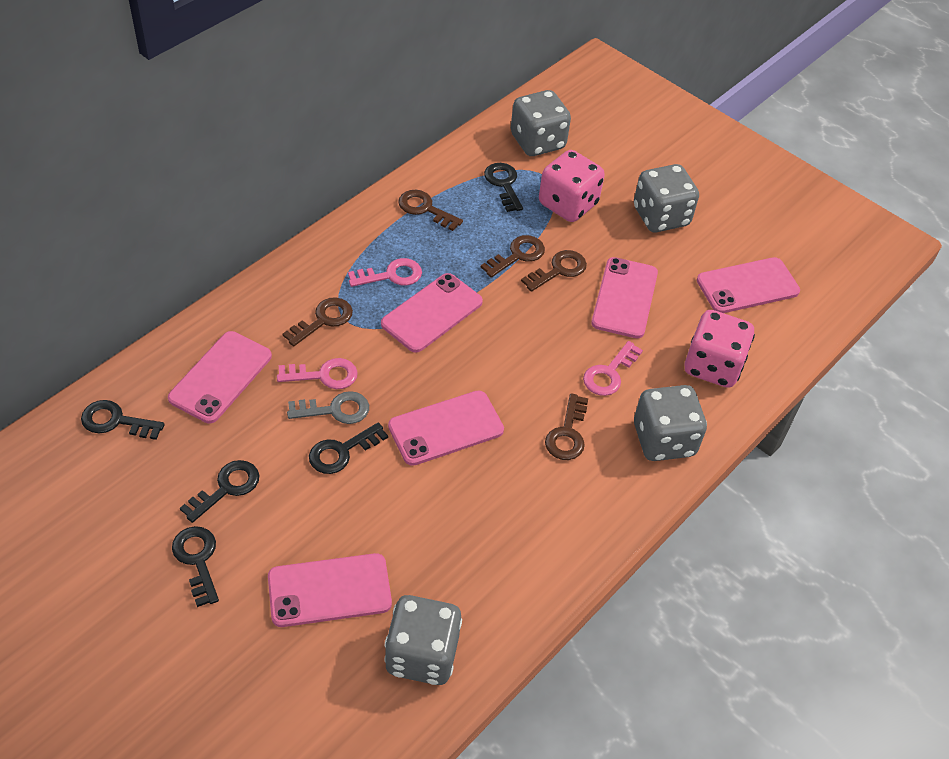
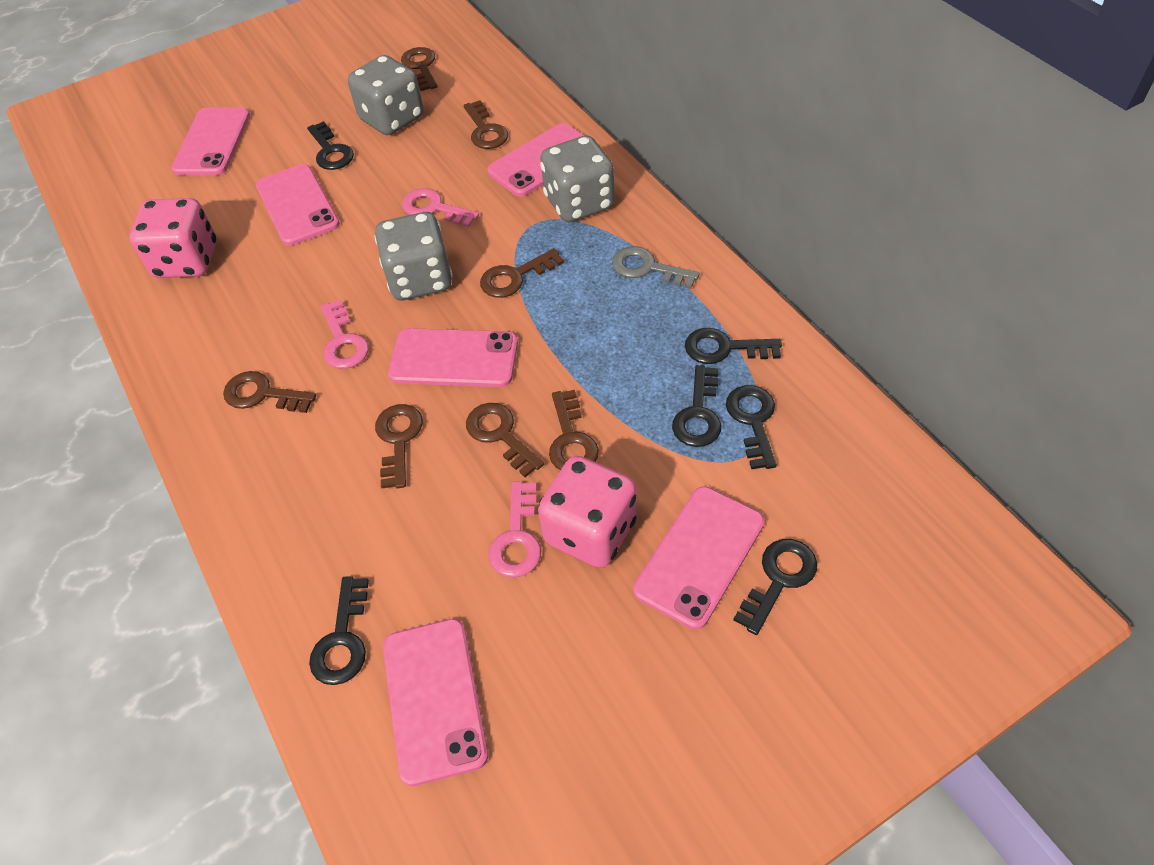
black key: 5 -> 6
brown key: 5 -> 7
grey dice: 4 -> 3

